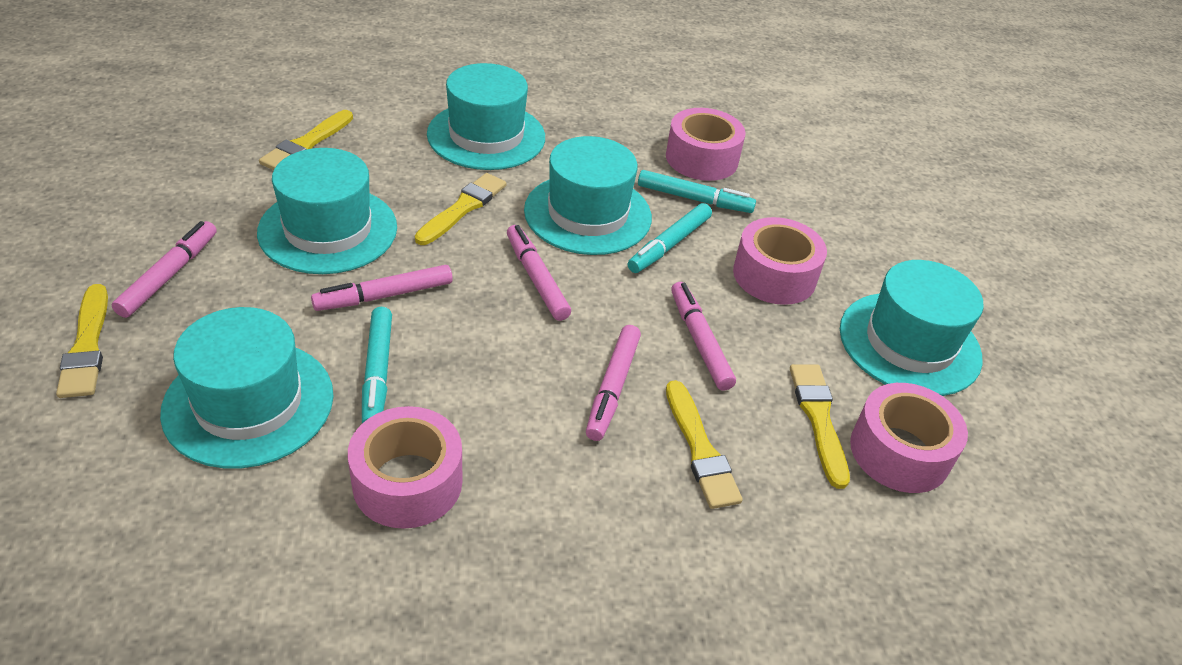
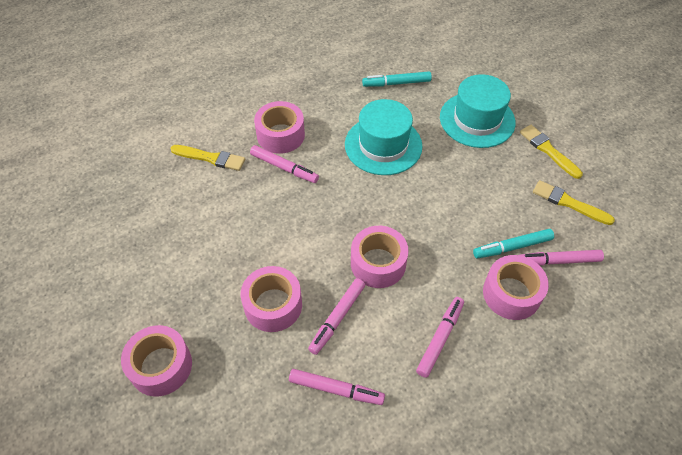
pink tape: 4 -> 5
turquoise hat: 5 -> 2
turquoise marker: 3 -> 2
yellow brush: 5 -> 3

